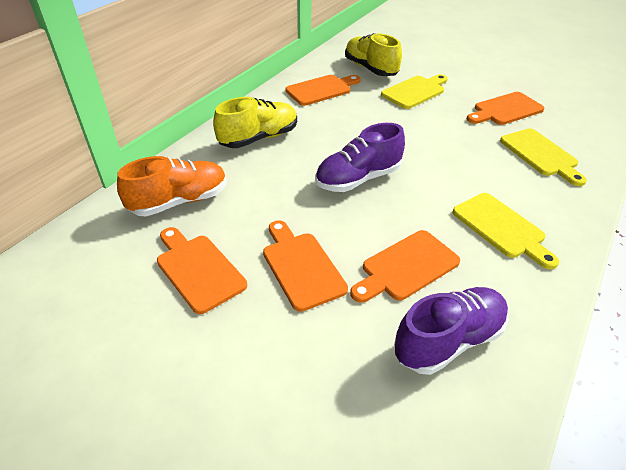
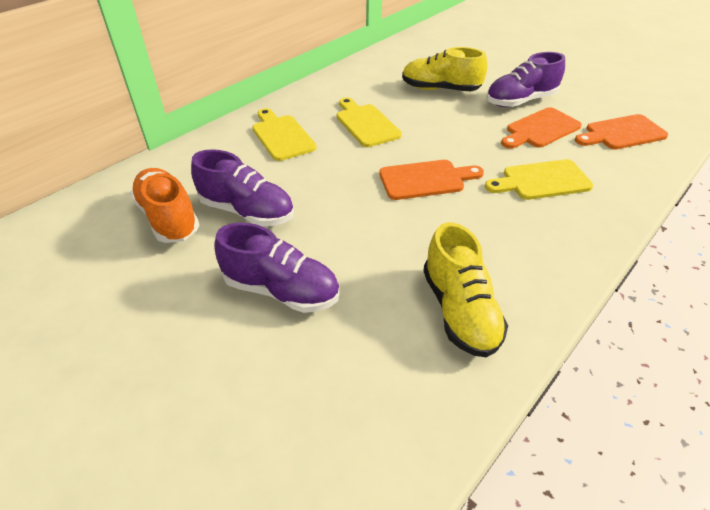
orange cutting board: 5 -> 3
purple shoe: 2 -> 3

